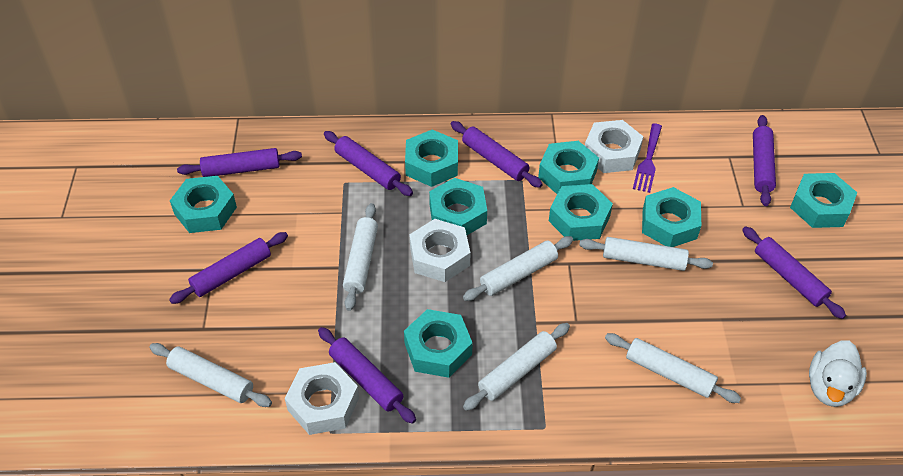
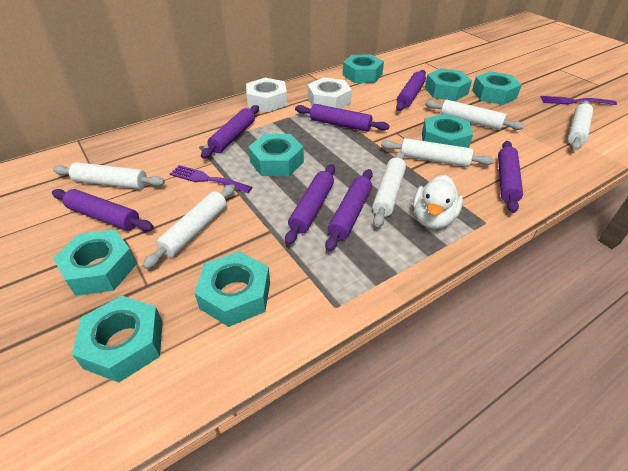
purple fork: 1 -> 2
white nut: 3 -> 2

